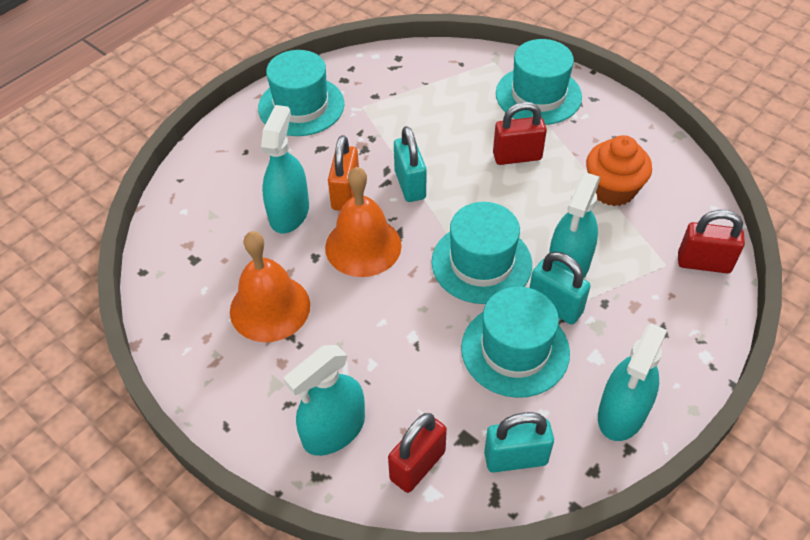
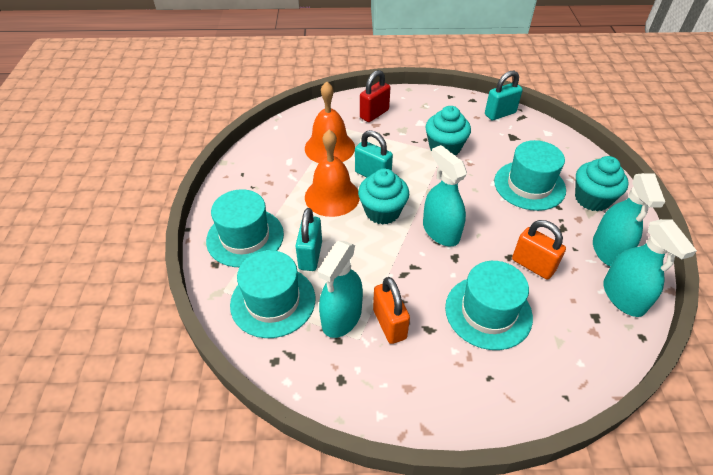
orange cupcake: 1 -> 0
orange padlock: 1 -> 2
red padlock: 3 -> 1
turquoise cupcake: 0 -> 3

